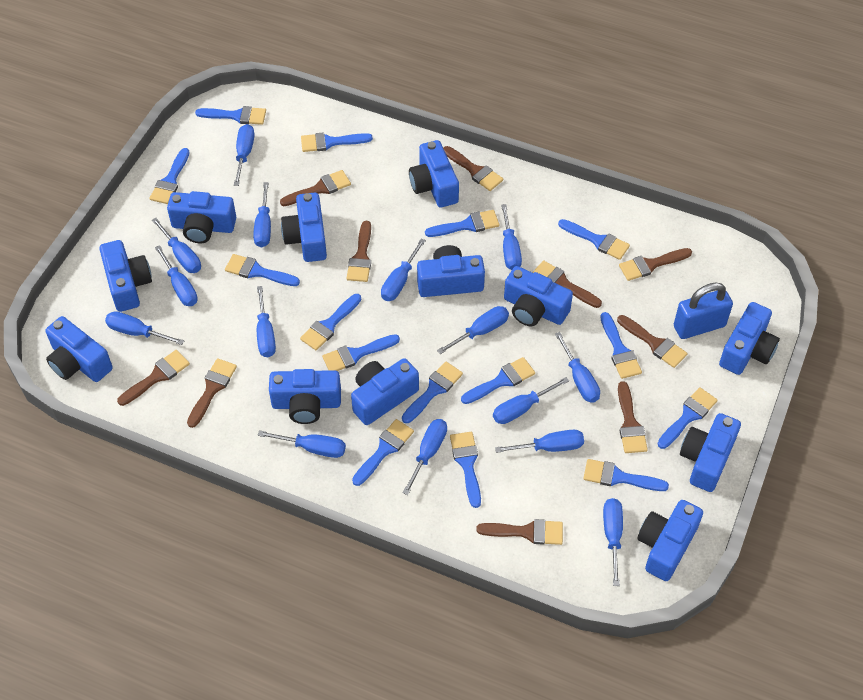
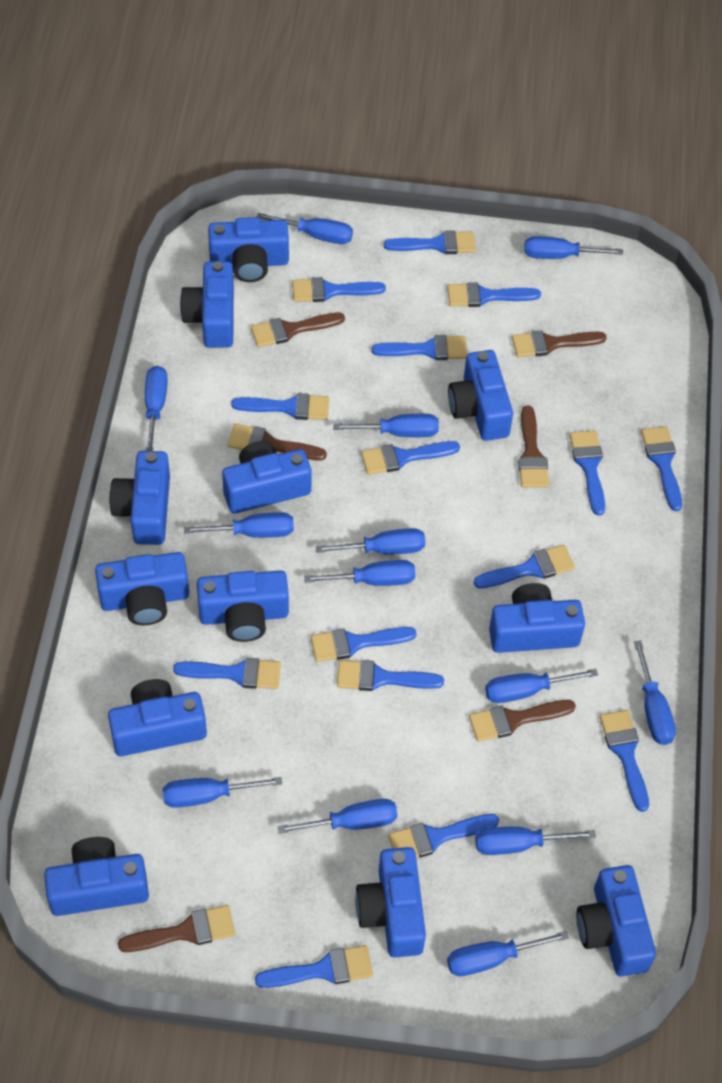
blue padlock: 1 -> 0
blue screwdriver: 15 -> 13
brown brush: 10 -> 6

